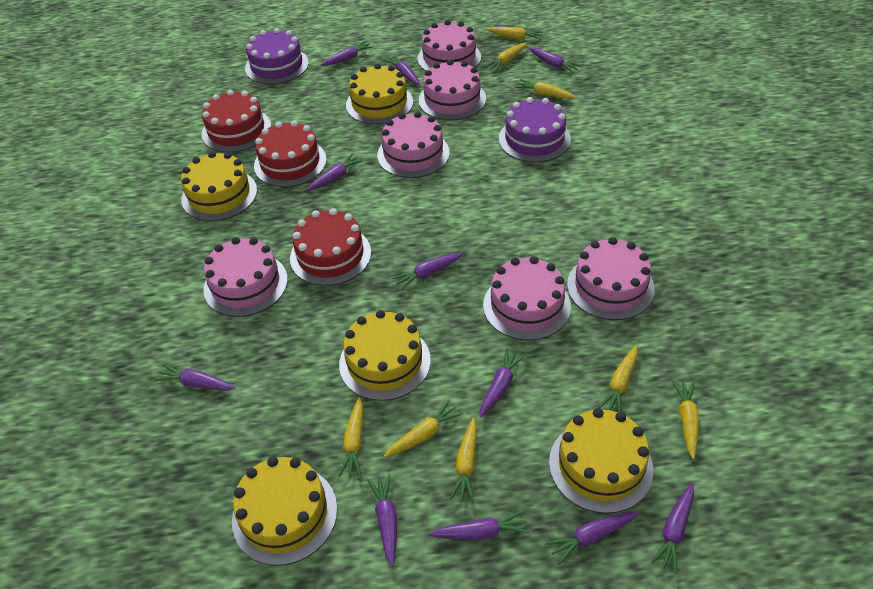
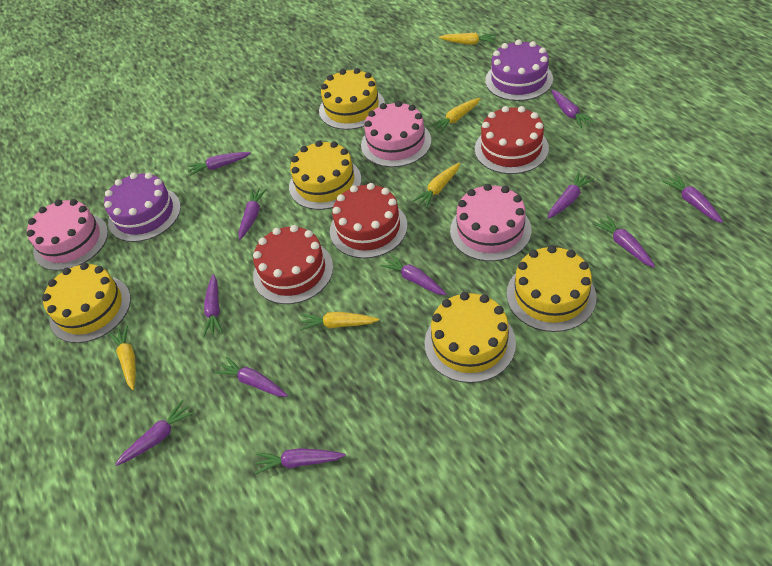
pink cake: 6 -> 3
yellow carrot: 8 -> 5

